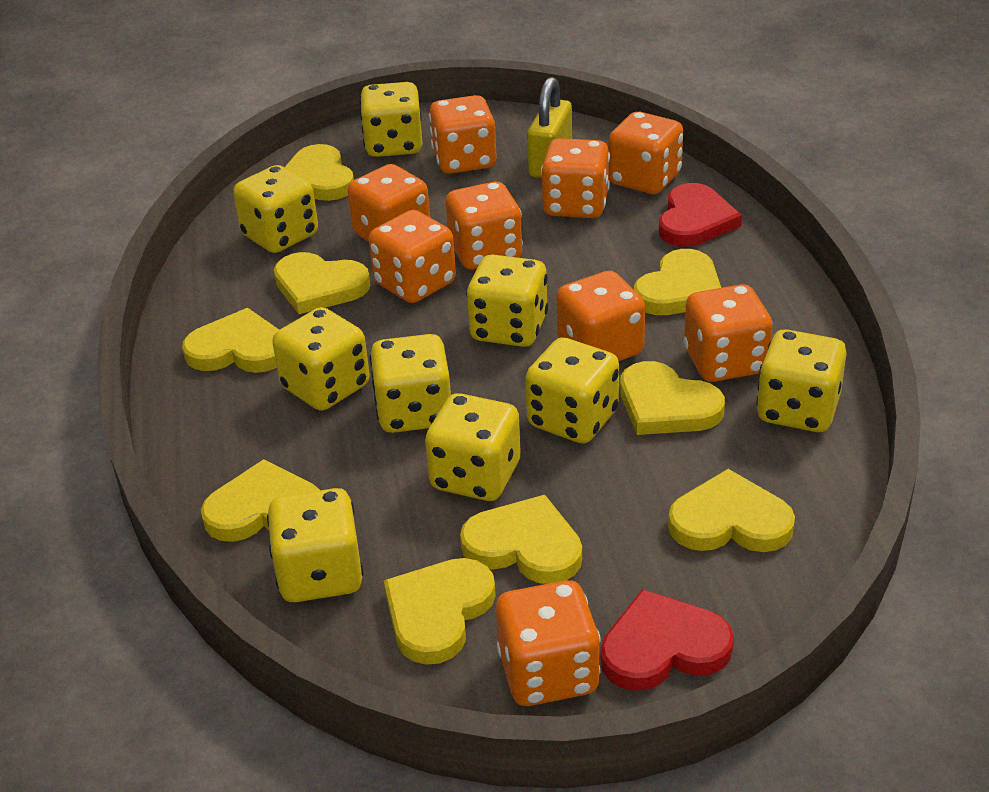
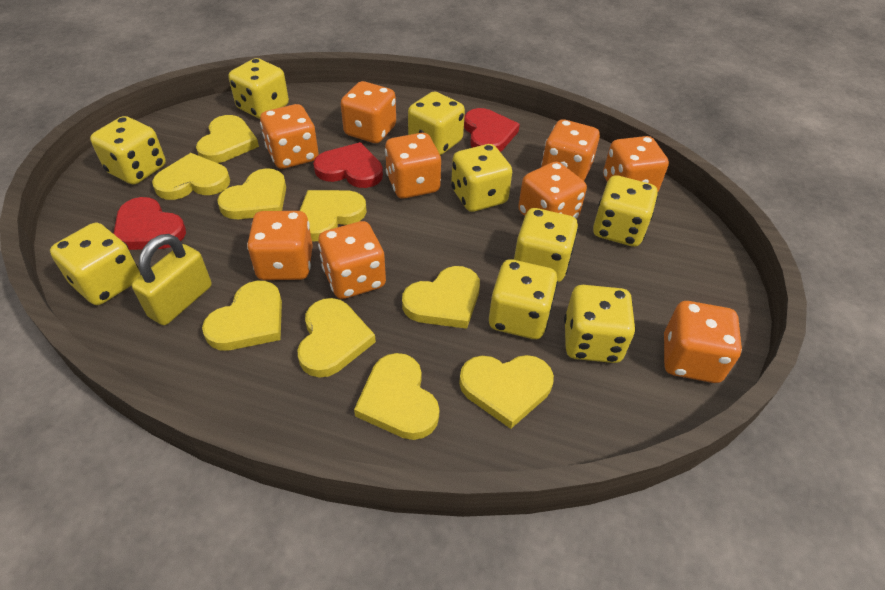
red heart: 2 -> 3

